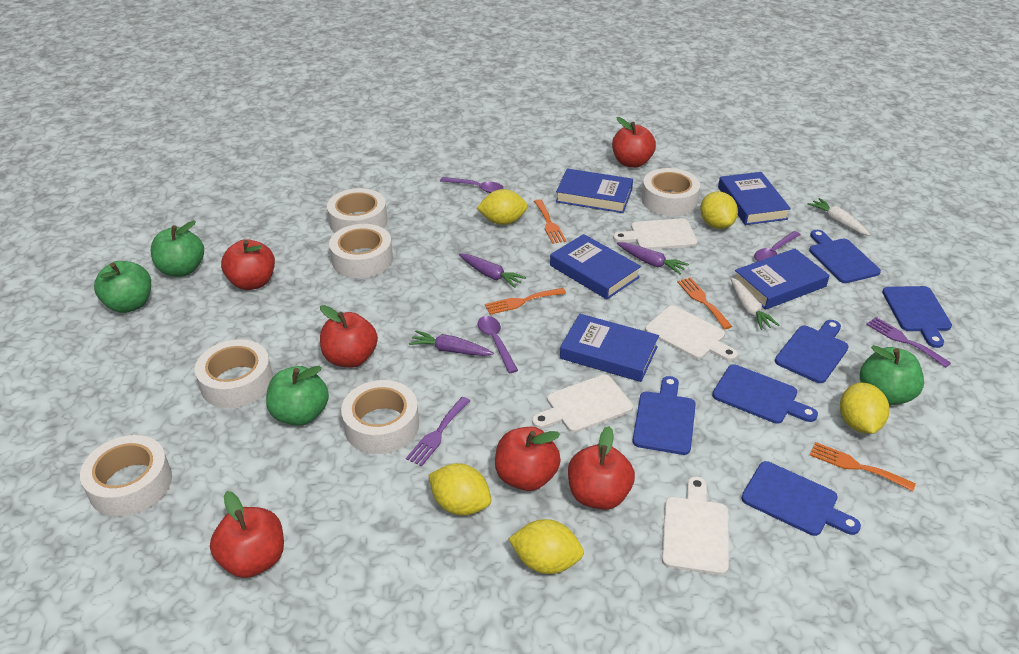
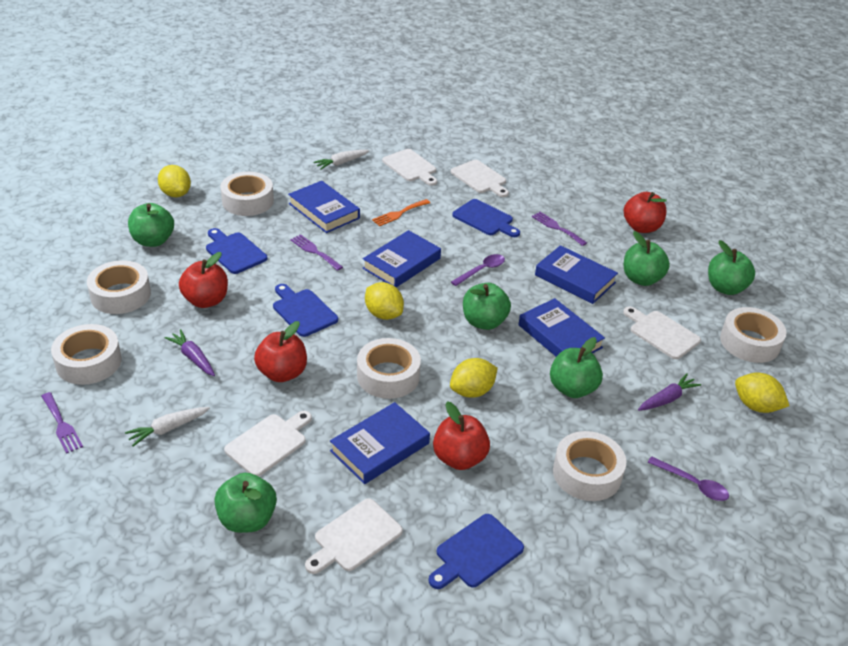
blue cutting board: 6 -> 4
green apple: 4 -> 6
orange fork: 4 -> 1
purple carrot: 3 -> 2
purple fork: 2 -> 3
purple spoon: 3 -> 2
red apple: 6 -> 4
white cutting board: 4 -> 5
yellow lemon: 5 -> 4

